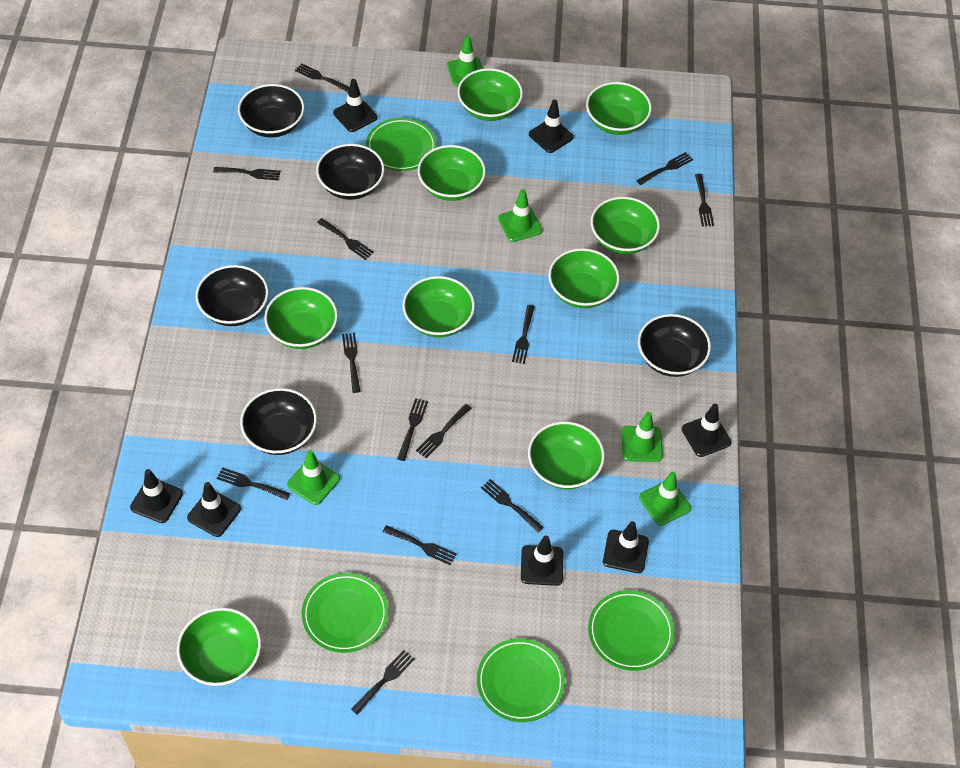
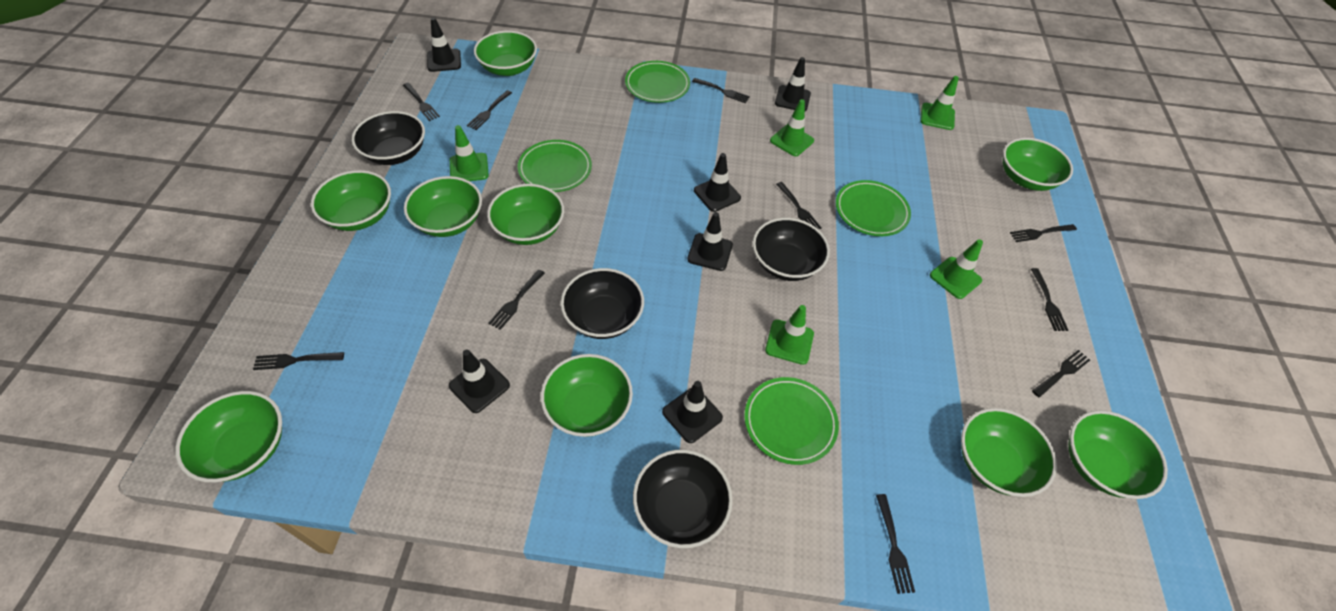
black bowl: 5 -> 4
black fork: 13 -> 10
black traffic cone: 7 -> 6

